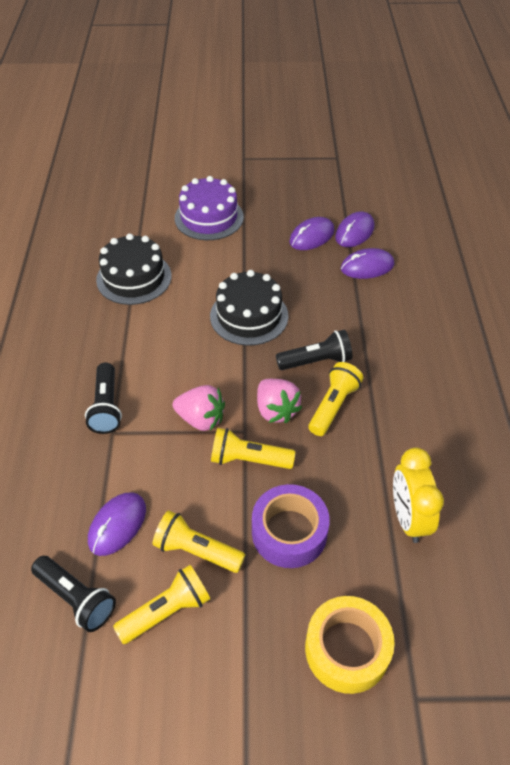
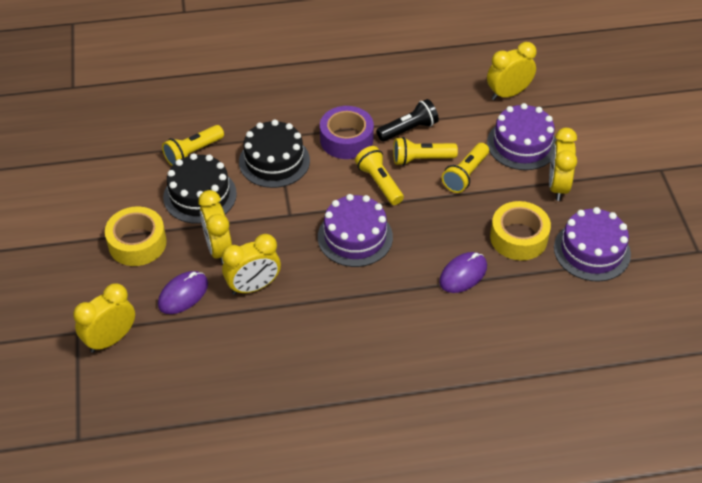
black flashlight: 3 -> 1
pink strawberry: 2 -> 0
purple cake: 1 -> 3
purple mouse: 4 -> 2
yellow clock: 1 -> 5
yellow tape: 1 -> 2

